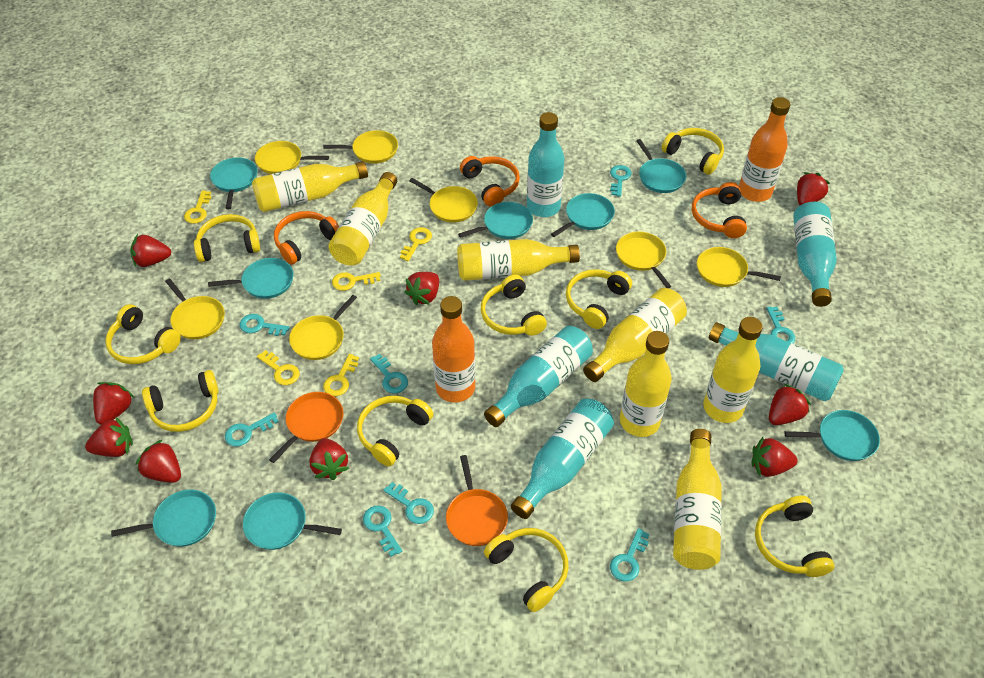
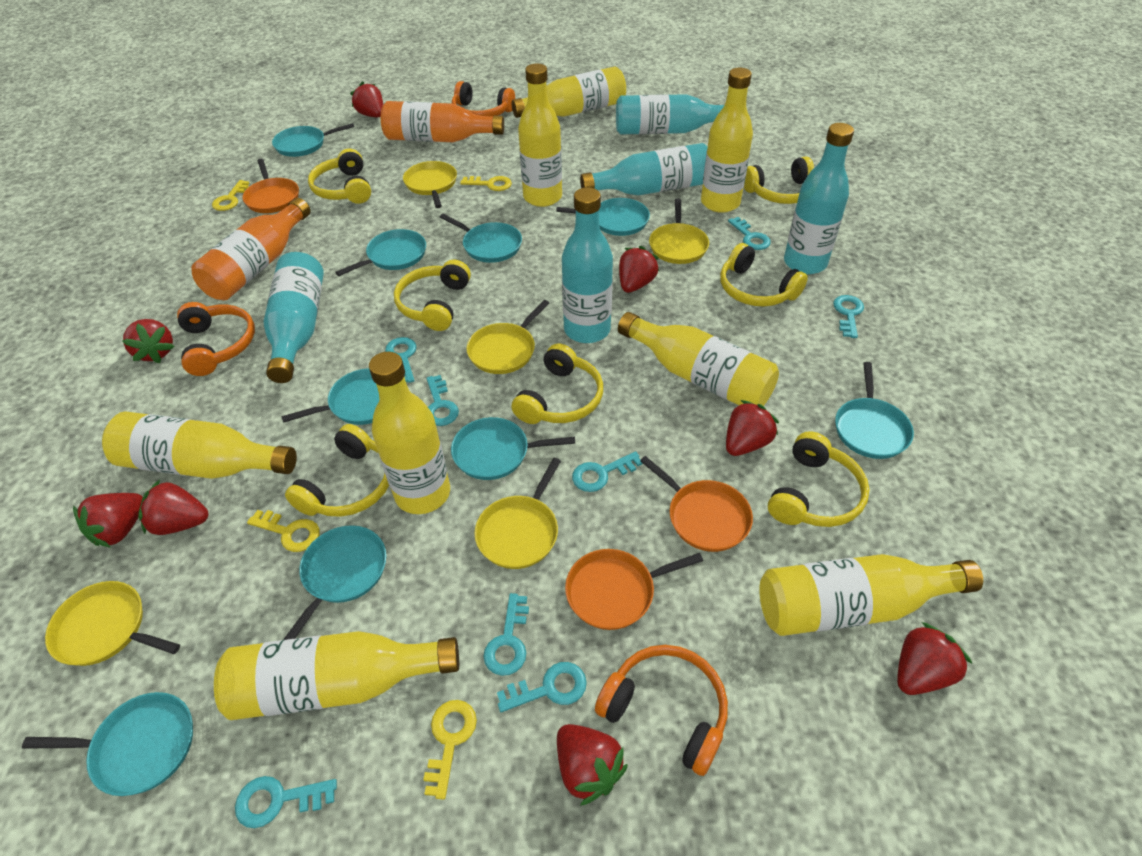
orange pan: 2 -> 3
red strawberry: 9 -> 8
turquoise pan: 8 -> 9
yellow bottle: 7 -> 8
yellow headphones: 9 -> 7
yellow key: 5 -> 4
yellow pan: 7 -> 5

